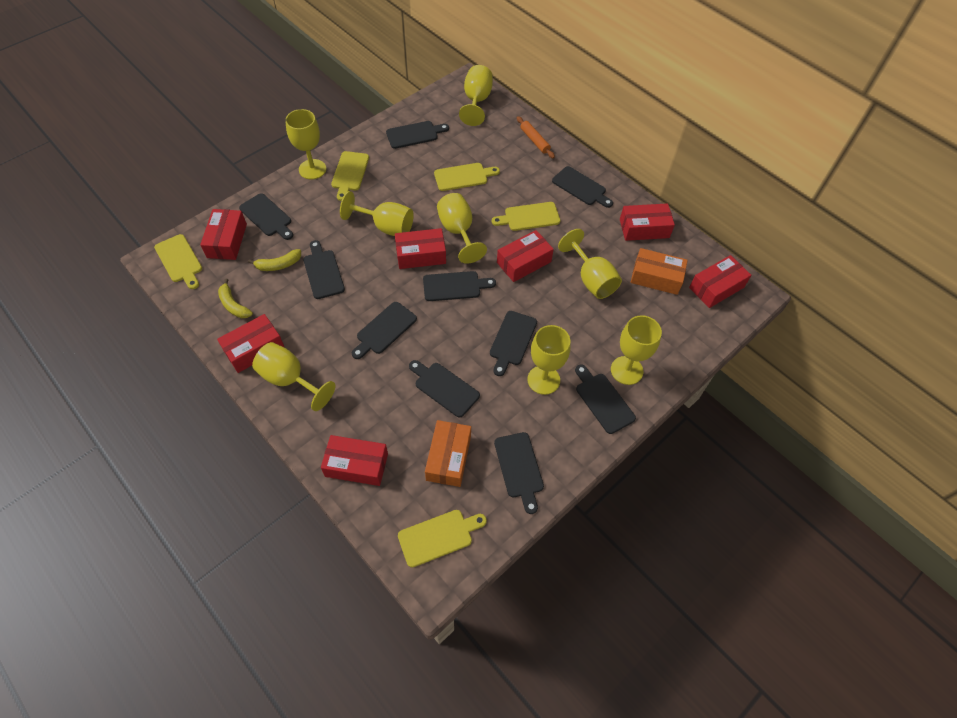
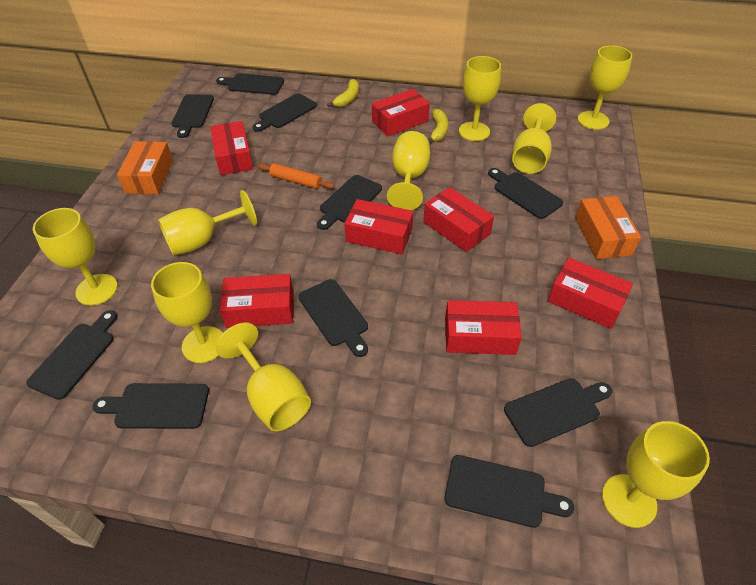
yellow cutting board: 5 -> 0
yellow goblet: 8 -> 9

